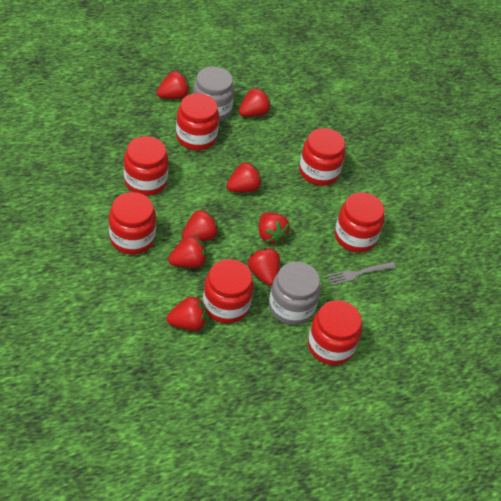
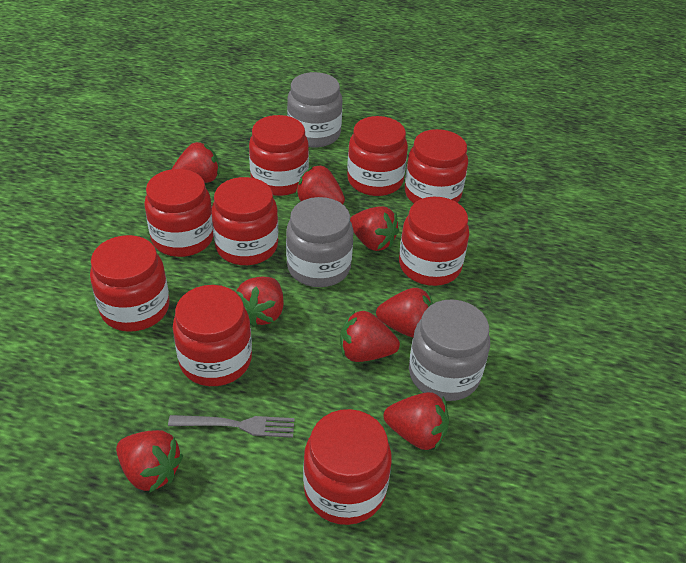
grey jar: 2 -> 3
red jar: 7 -> 9

